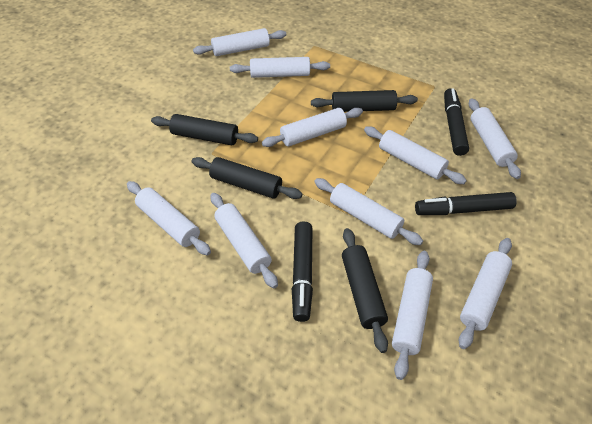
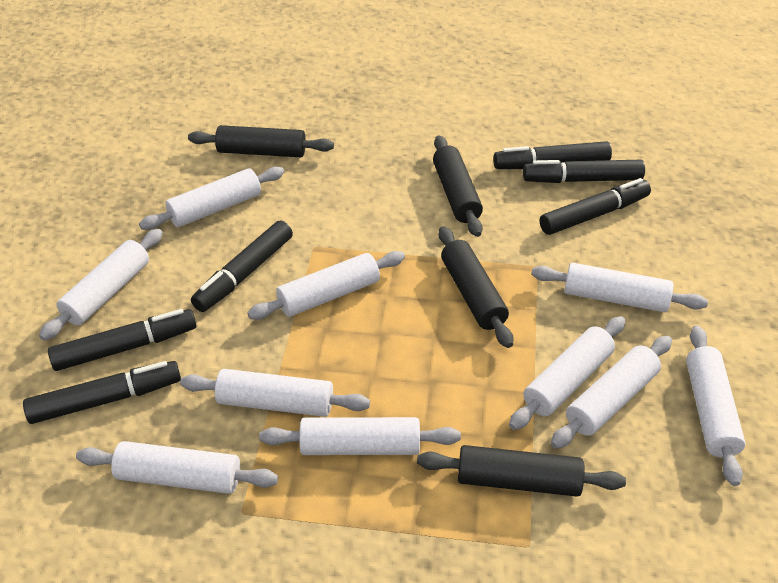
black marker: 3 -> 6

